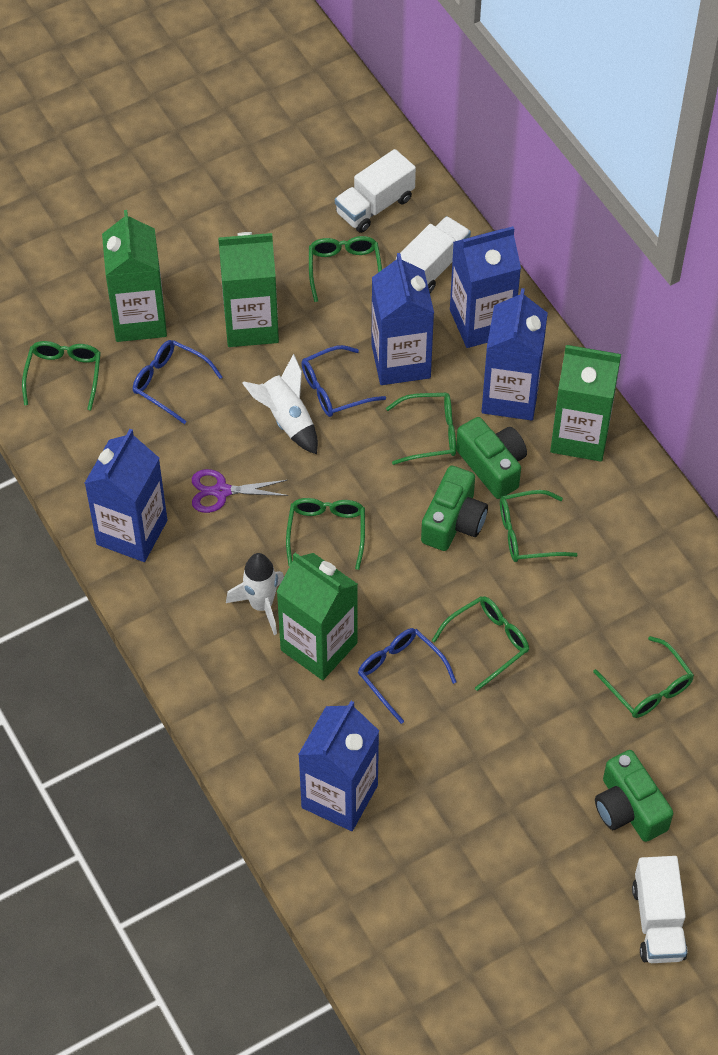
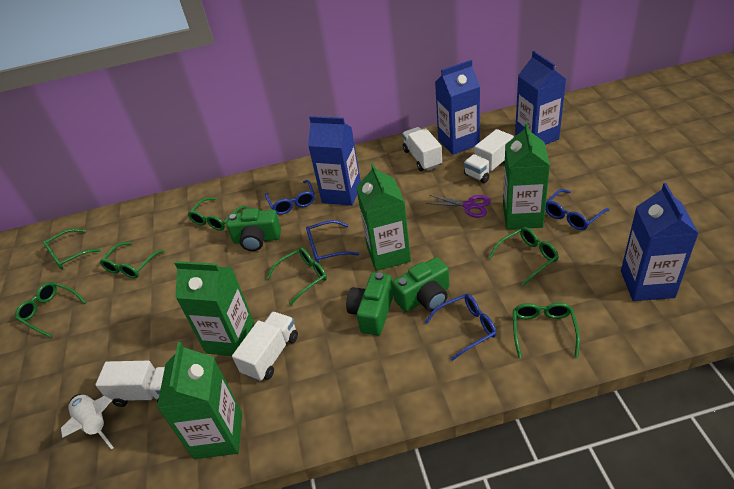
blue carton: 5 -> 4
blue glasses: 3 -> 4
white rocket: 2 -> 1
white truck: 3 -> 4

